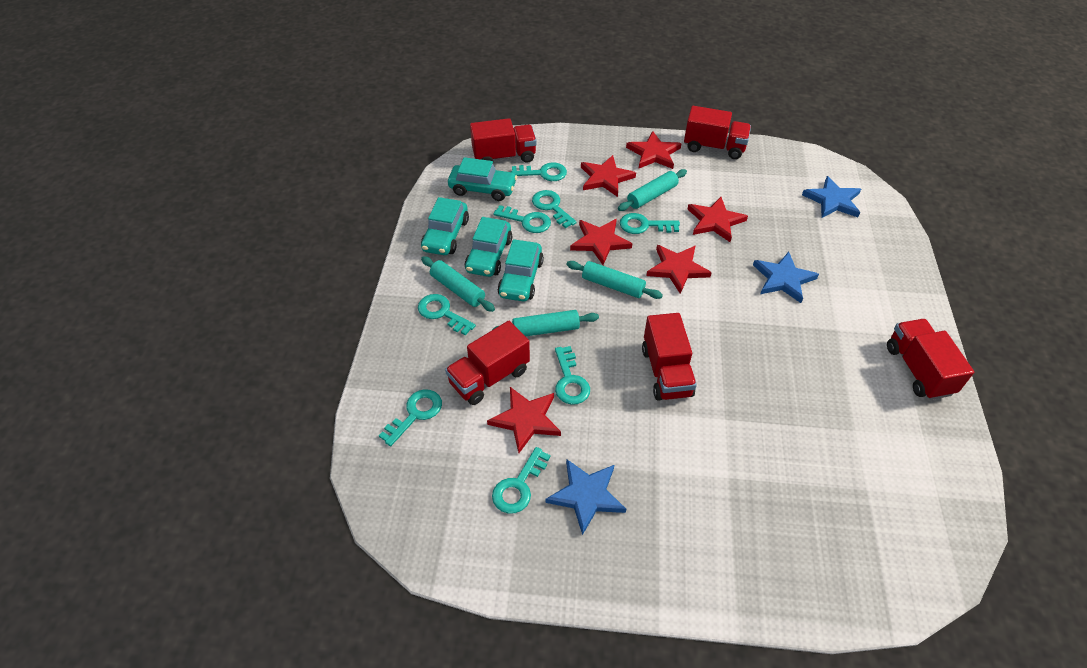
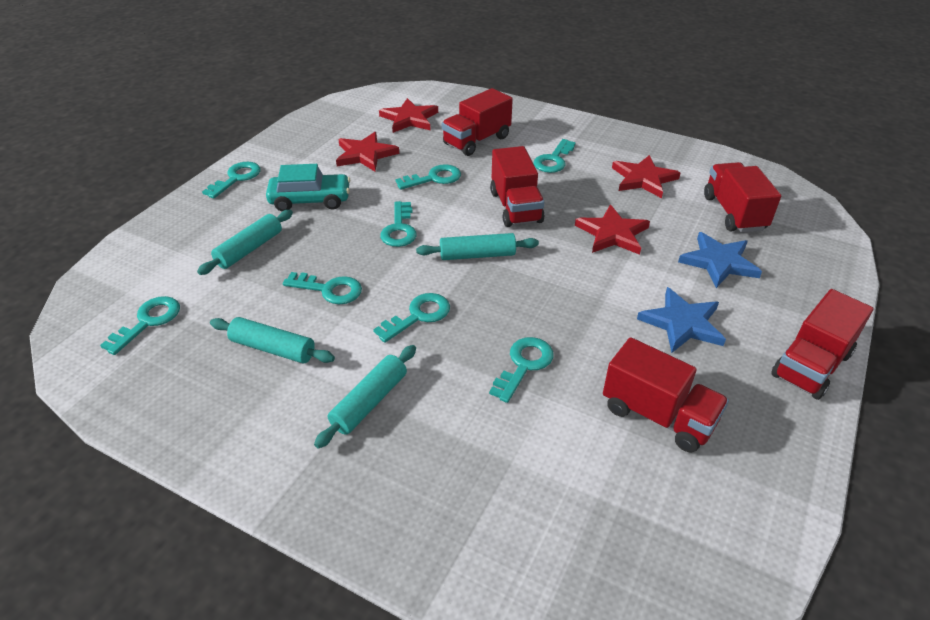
blue star: 3 -> 2
red star: 6 -> 4
turquoise car: 4 -> 1

